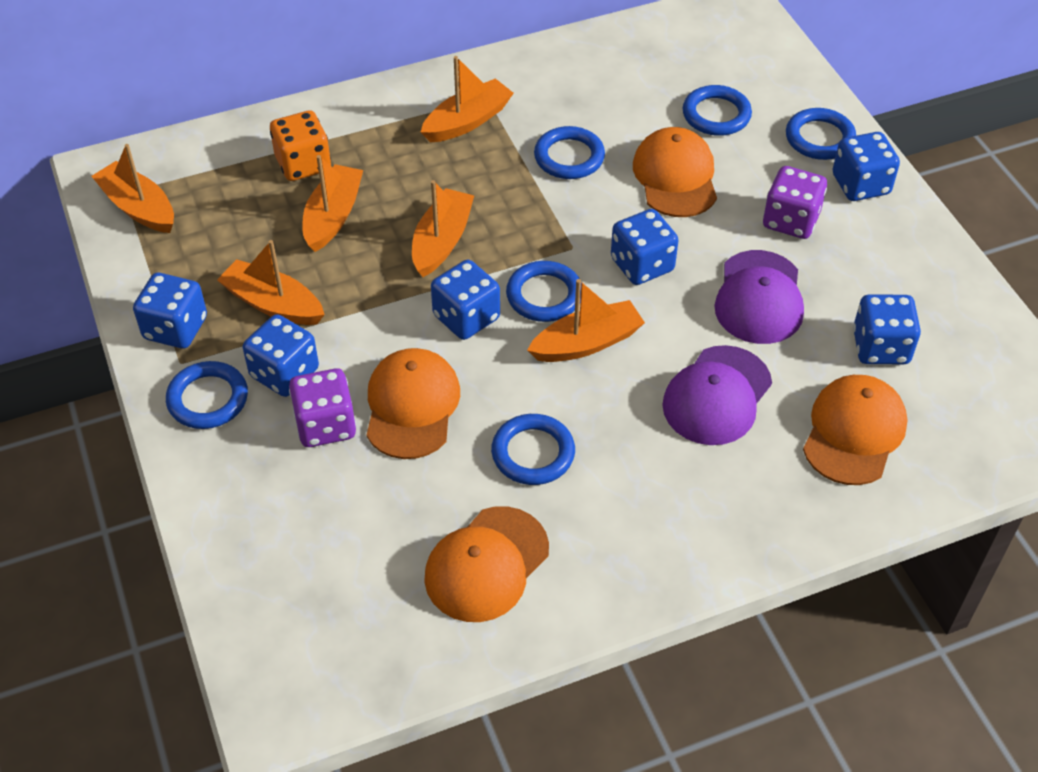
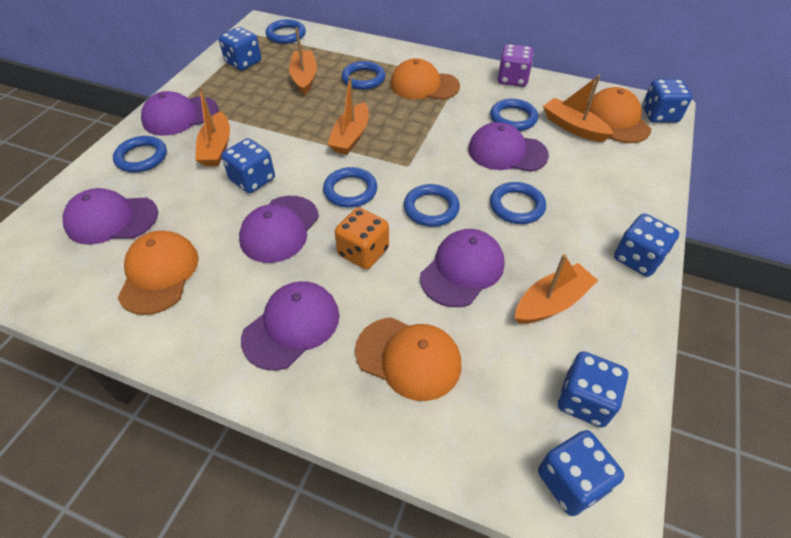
blue ring: 6 -> 7
orange boat: 6 -> 5
purple cap: 2 -> 6
purple dice: 2 -> 1

